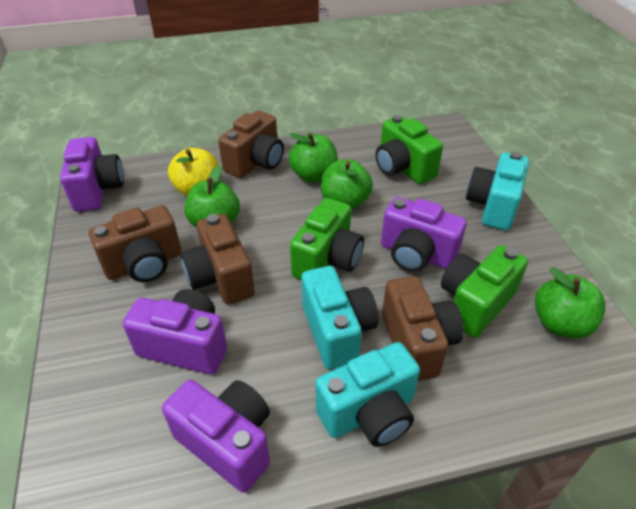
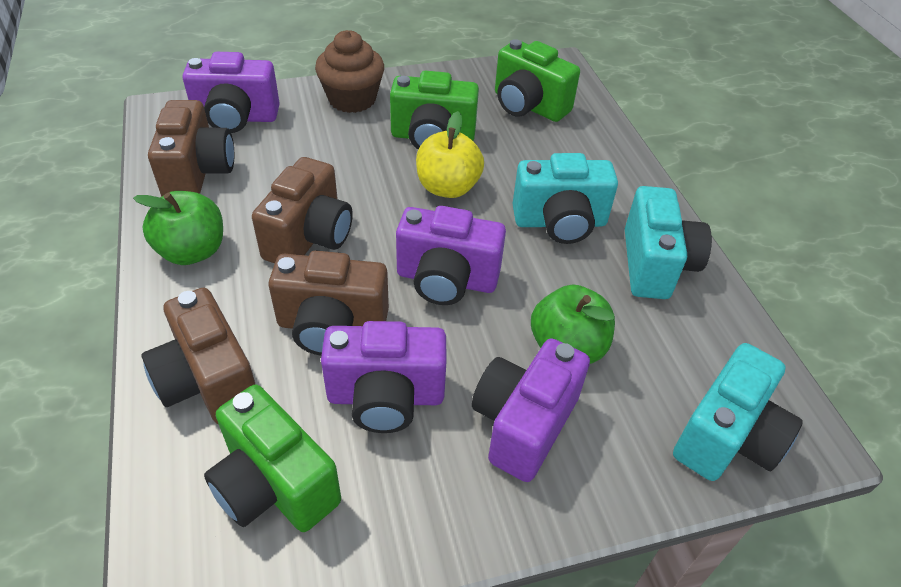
brown cupcake: 0 -> 1
green apple: 4 -> 2

